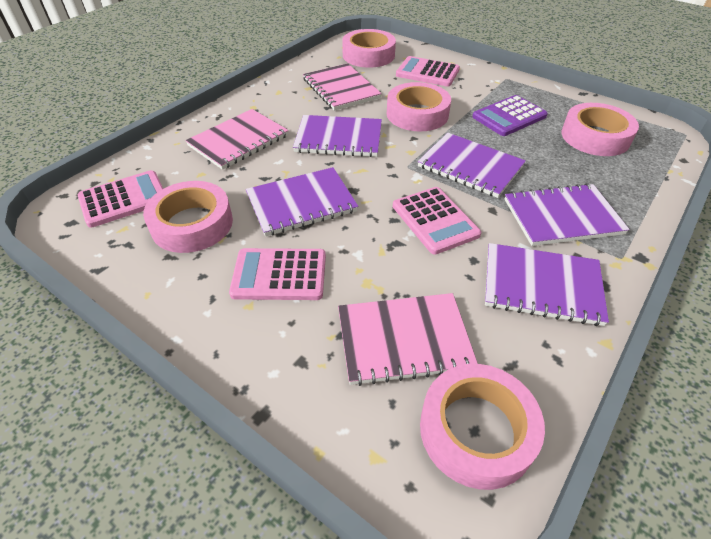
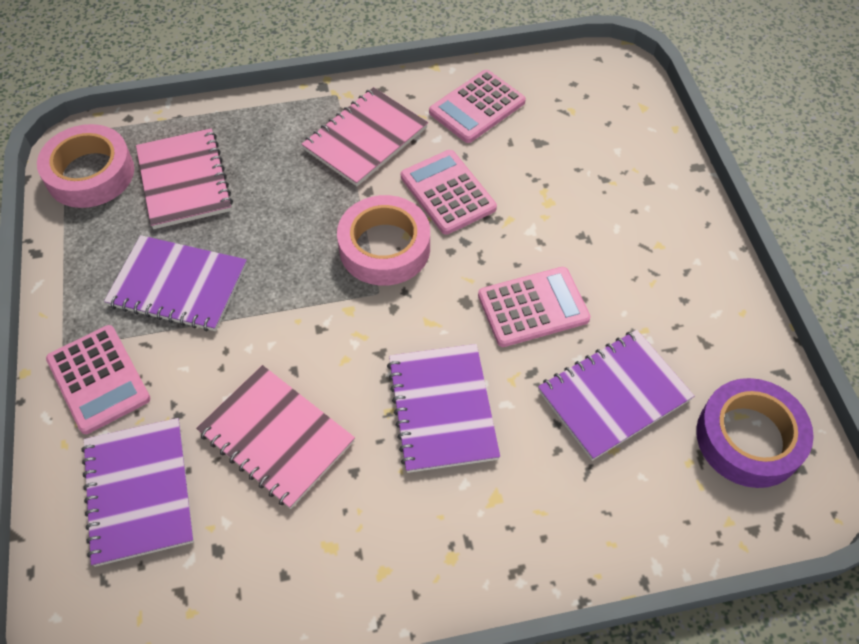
pink tape: 5 -> 2
purple calculator: 1 -> 0
purple notebook: 5 -> 4
purple tape: 0 -> 1

